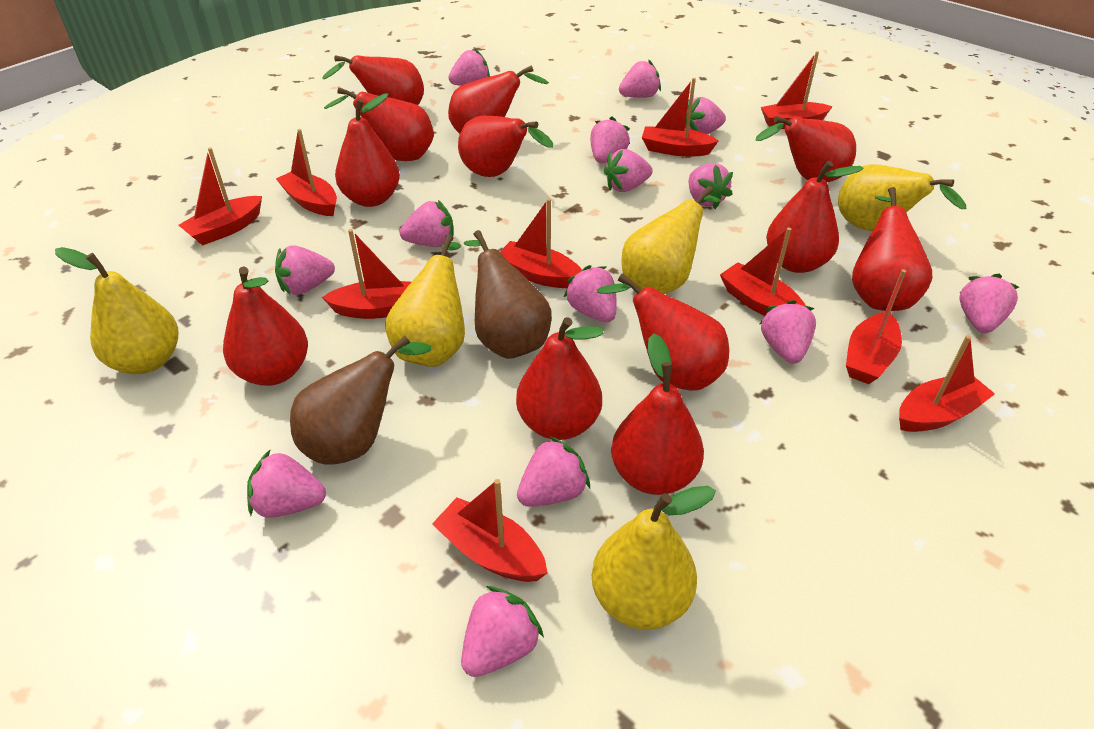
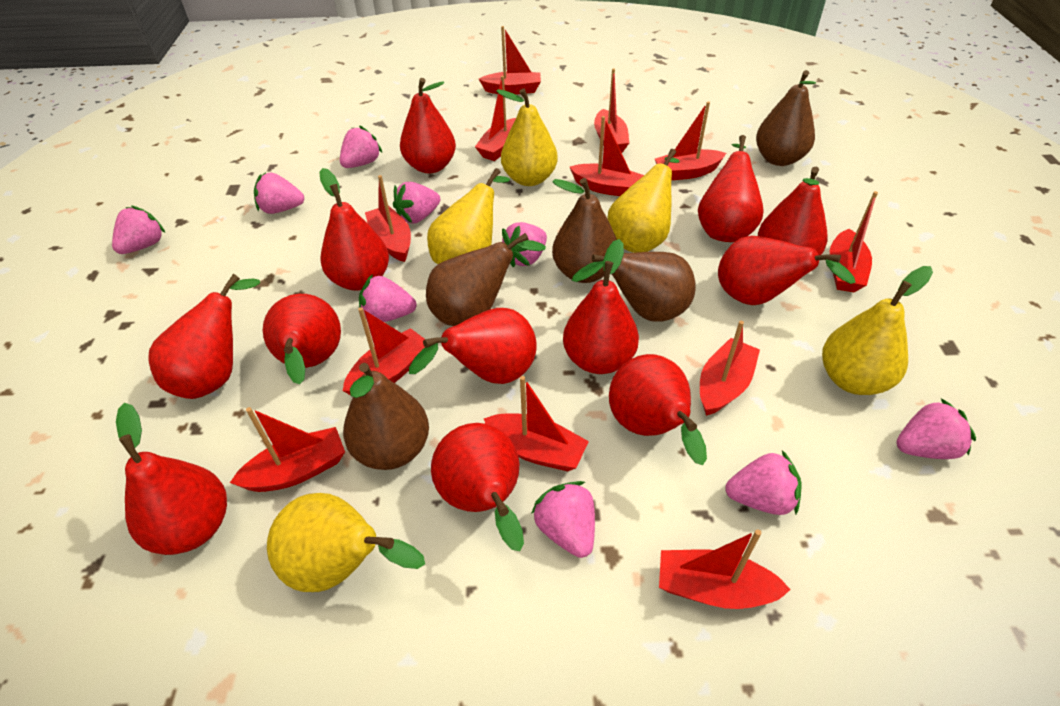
brown pear: 2 -> 5
pink strawberry: 14 -> 9
red boat: 10 -> 12

